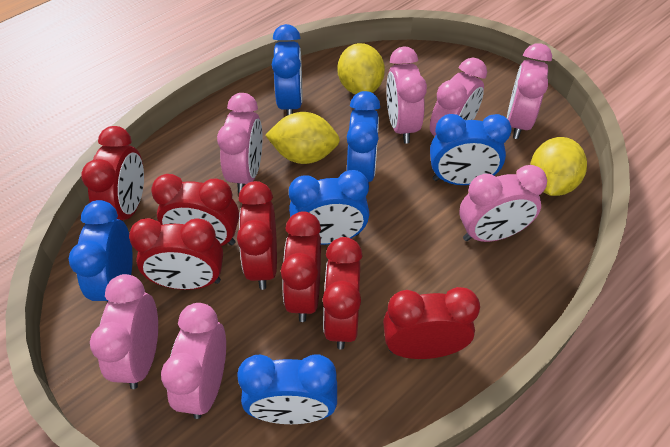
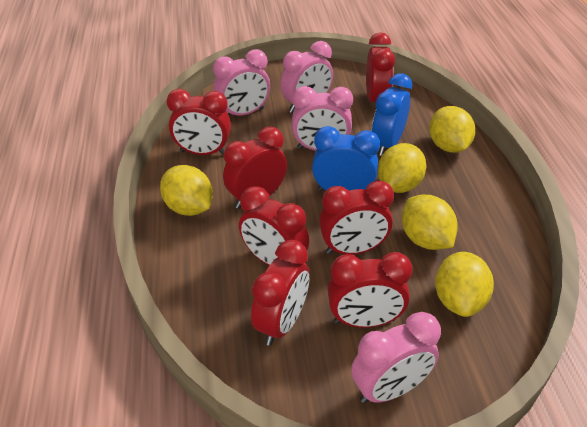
blue clock: 6 -> 2
pink clock: 7 -> 4
yellow lemon: 3 -> 5

